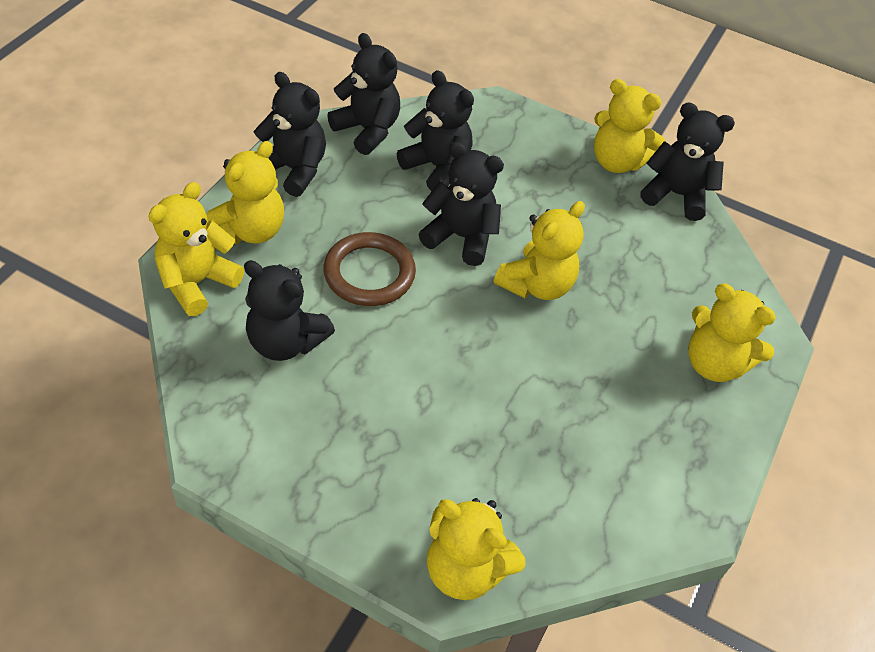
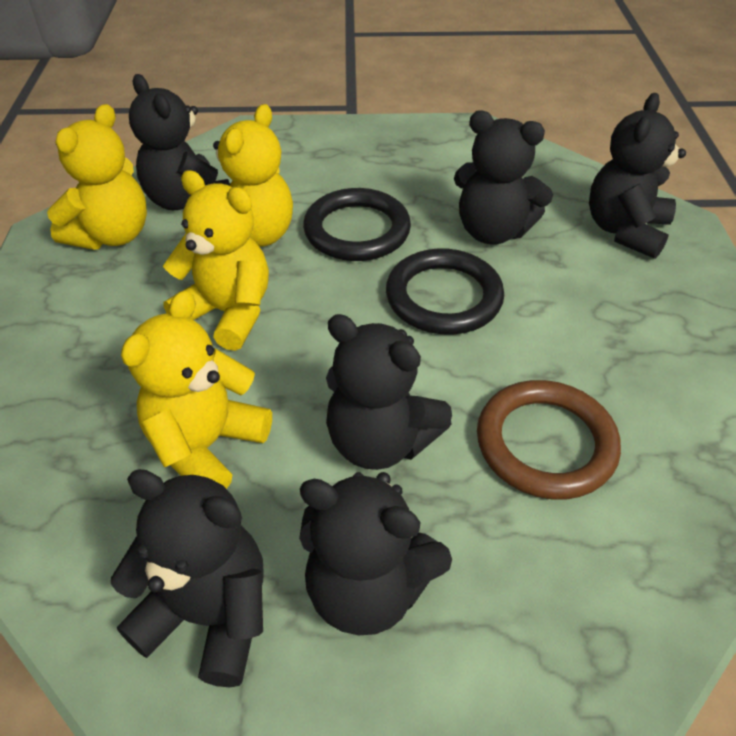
black ring: 0 -> 2
yellow teddy bear: 6 -> 4

